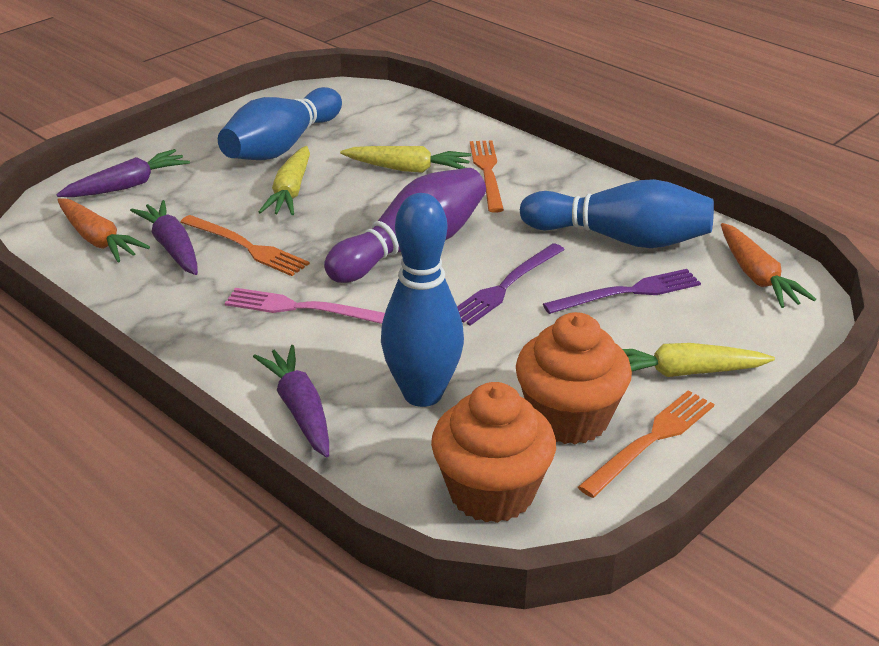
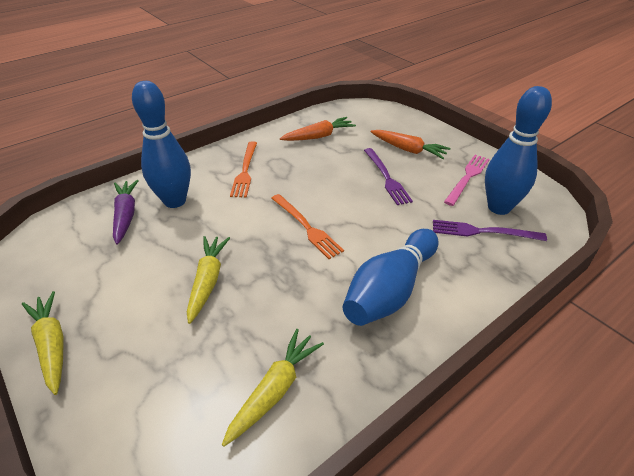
orange cupcake: 2 -> 0
orange fork: 3 -> 2
purple bowling pin: 1 -> 0
purple carrot: 3 -> 1

